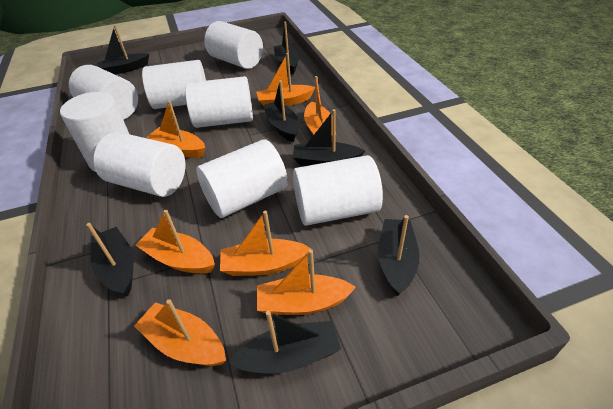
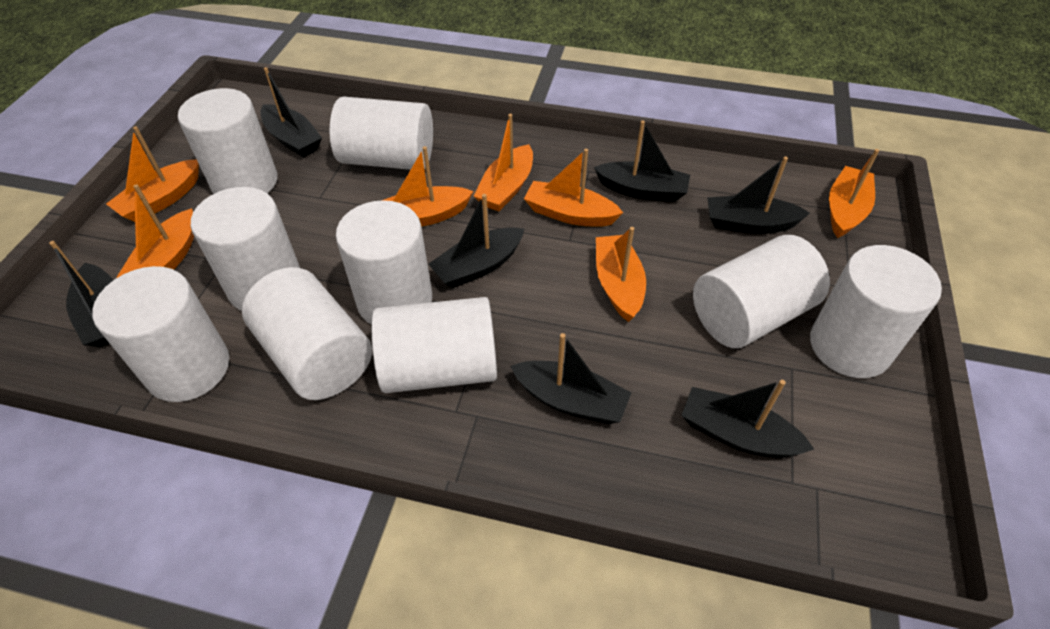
white cylinder: 8 -> 9

